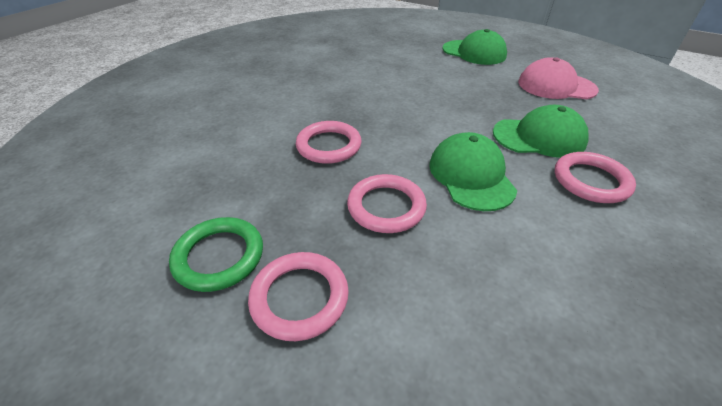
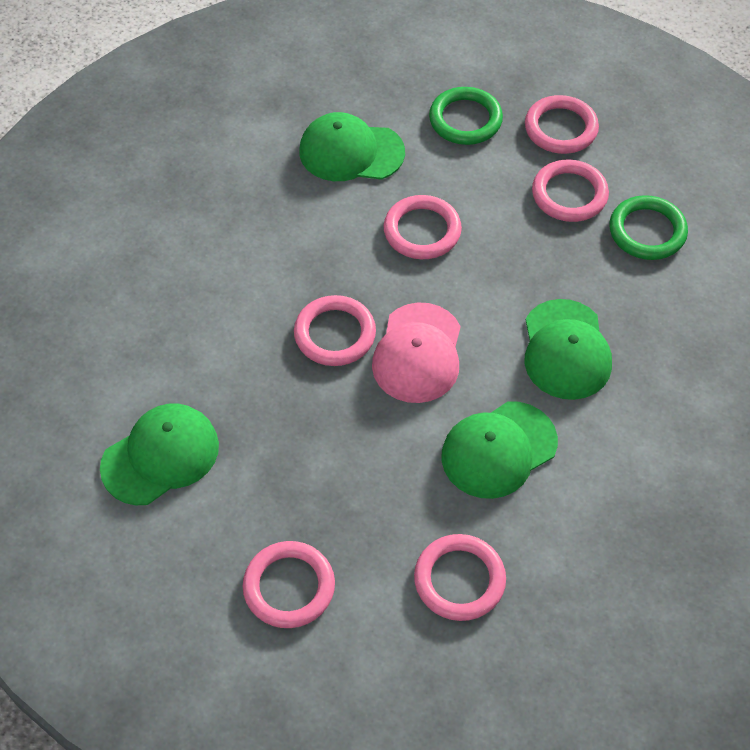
green cap: 3 -> 4
green ring: 1 -> 2
pink ring: 4 -> 6

